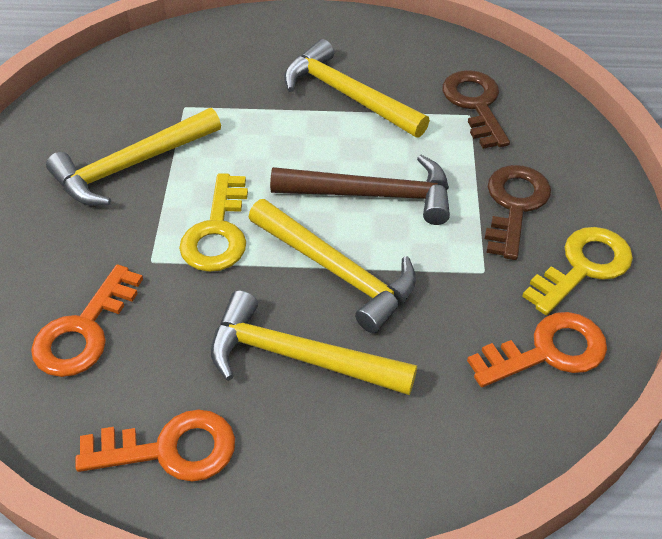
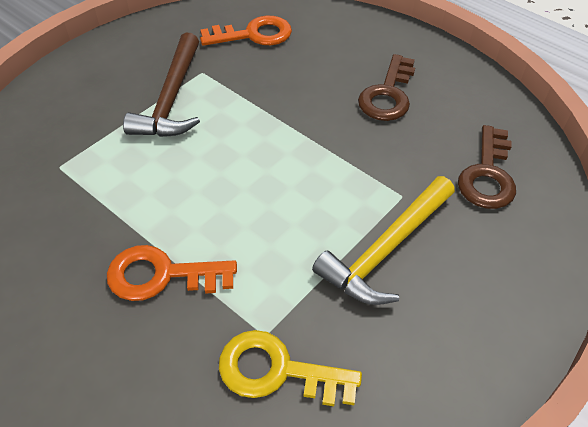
orange key: 3 -> 2
yellow hammer: 4 -> 1
yellow key: 2 -> 1

